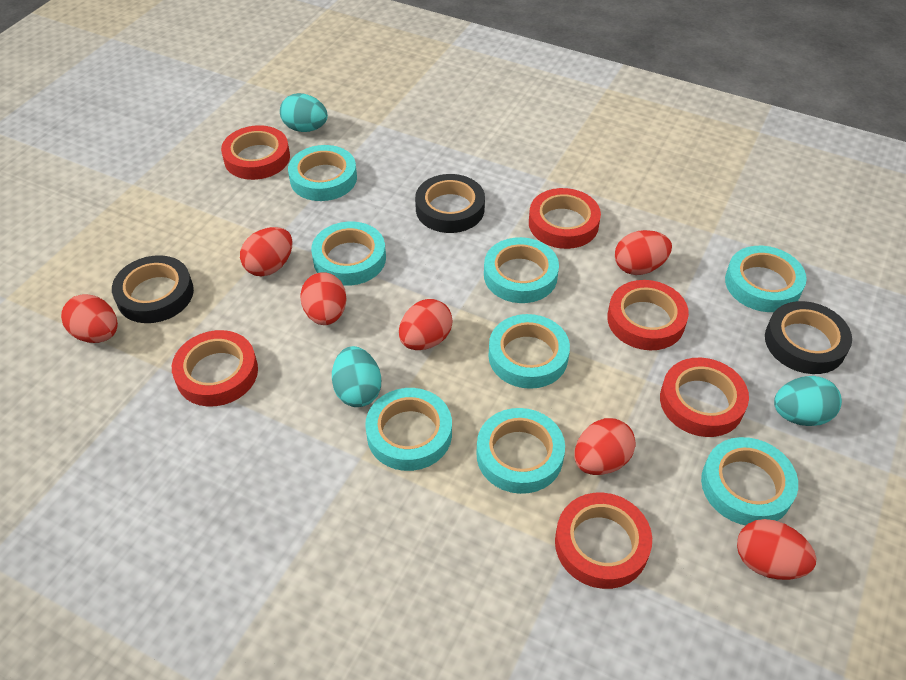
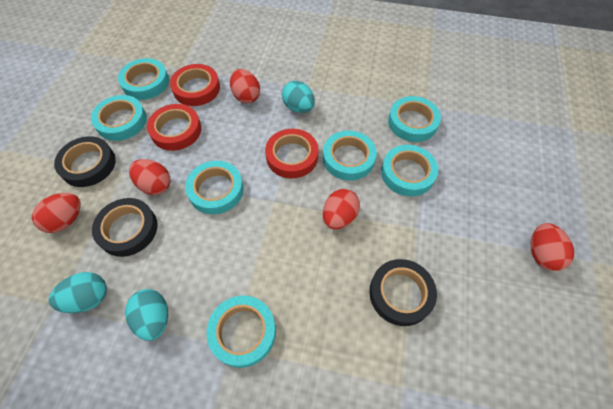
red egg: 7 -> 5
red tape: 6 -> 3
turquoise tape: 8 -> 7

